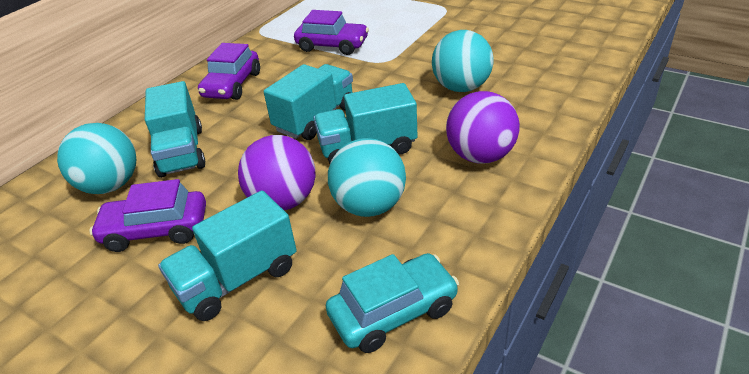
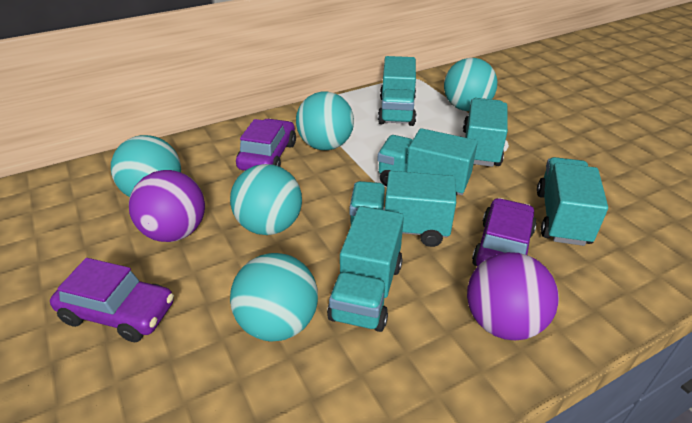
turquoise ball: 3 -> 5
turquoise car: 1 -> 0
turquoise truck: 4 -> 6

